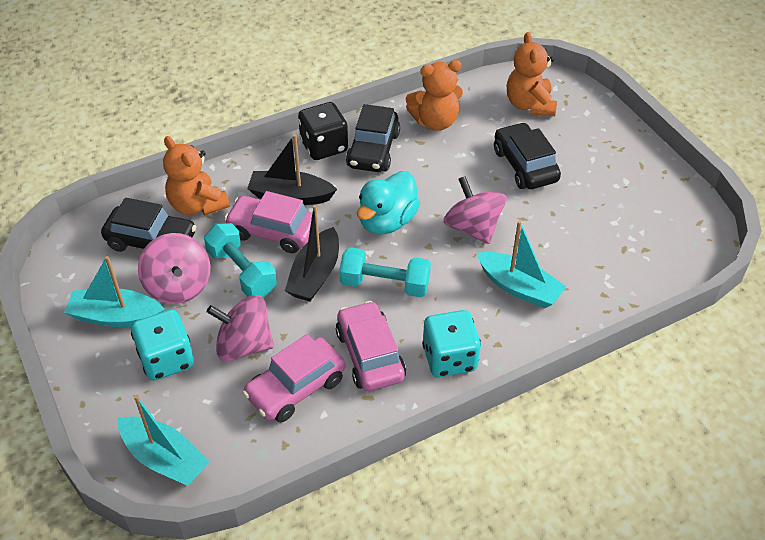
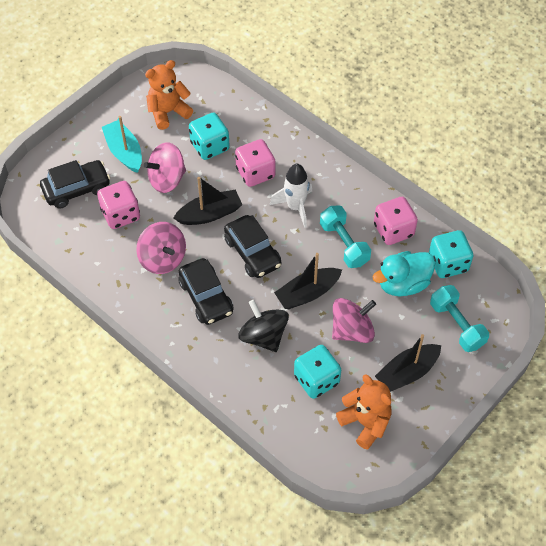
black boat: 2 -> 3
black dice: 1 -> 0
black spinning top: 0 -> 1
orange teddy bear: 3 -> 2
pink car: 3 -> 0
pink dice: 0 -> 3
turquoise boat: 3 -> 1
turquoise dice: 2 -> 3
white rocket: 0 -> 1

